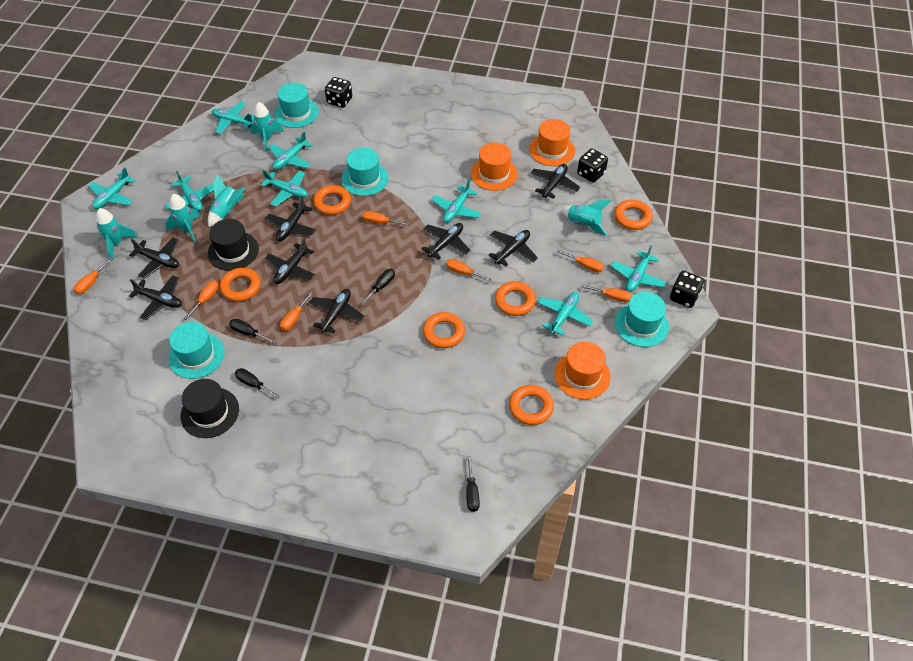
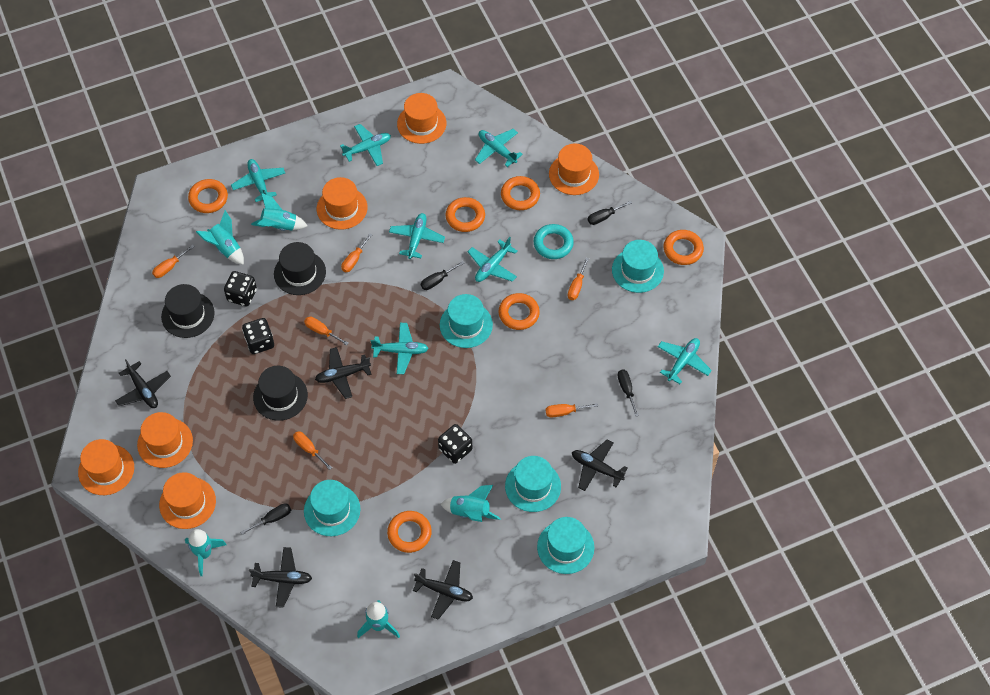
black hat: 2 -> 3
black plane: 8 -> 5
orange hat: 3 -> 6
orange screwdriver: 7 -> 6
turquoise hat: 4 -> 5
turquoise plane: 8 -> 7
turquoise ring: 0 -> 1

